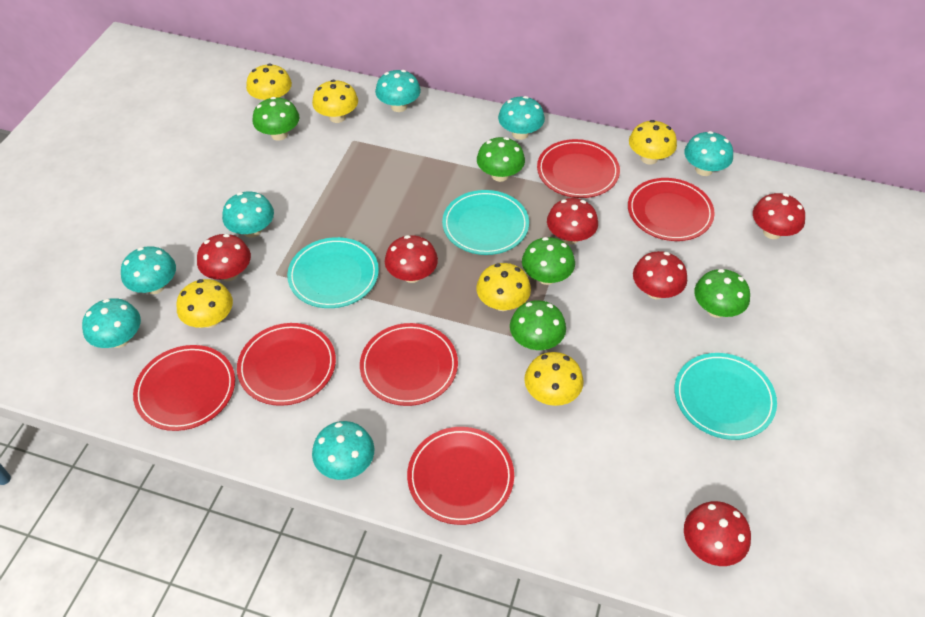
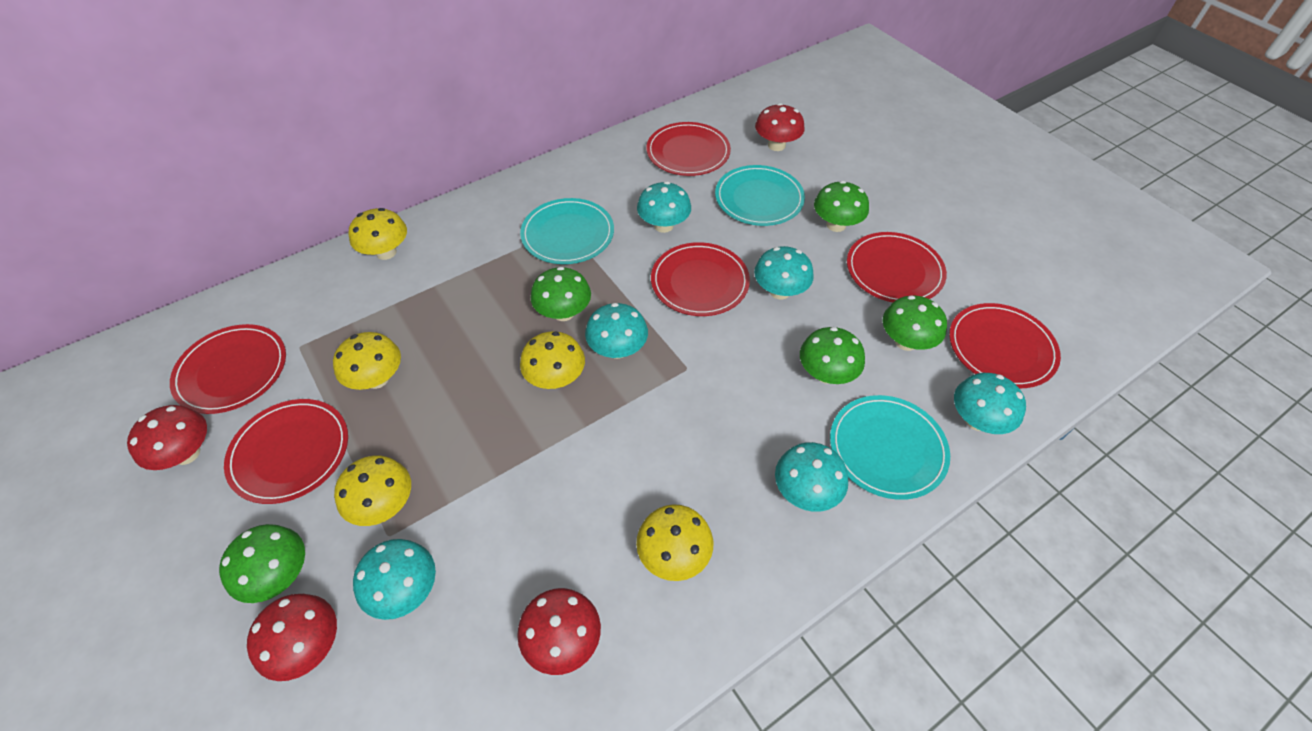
red mushroom: 6 -> 4
turquoise mushroom: 7 -> 6
yellow mushroom: 6 -> 5

